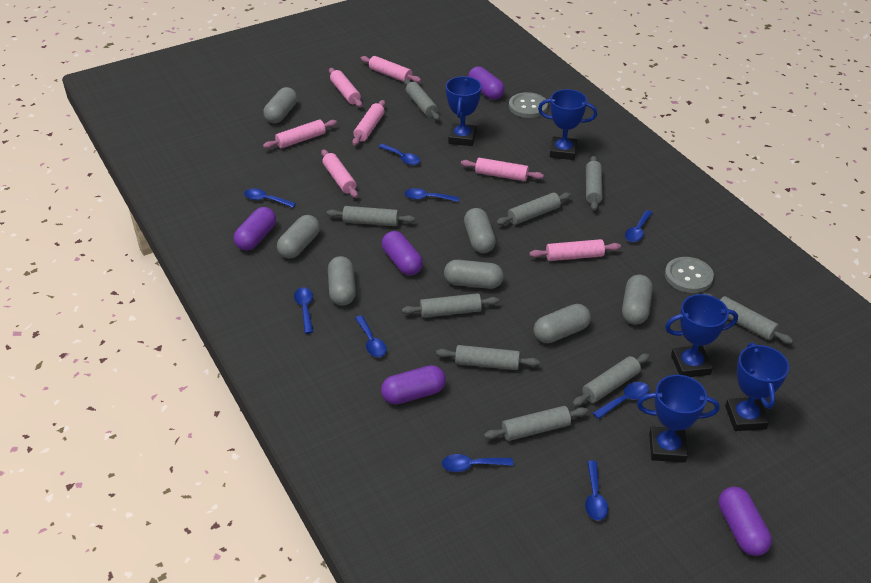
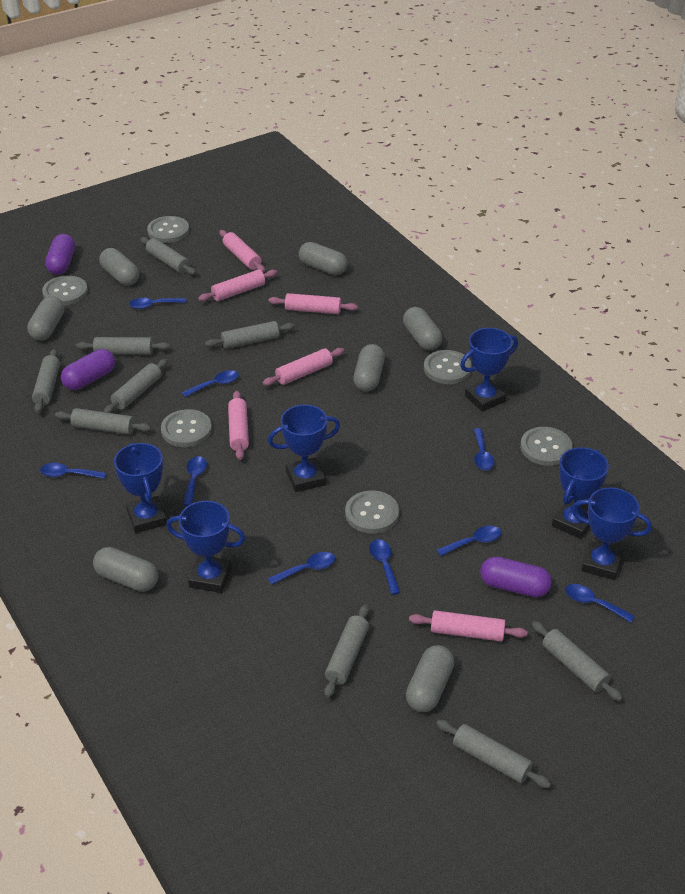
blue trophy: 5 -> 6
grey button: 2 -> 6
pink rolling pin: 7 -> 6
purple capsule: 5 -> 3

